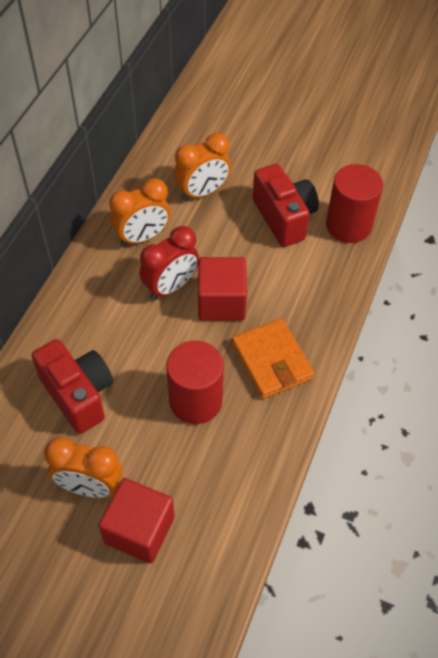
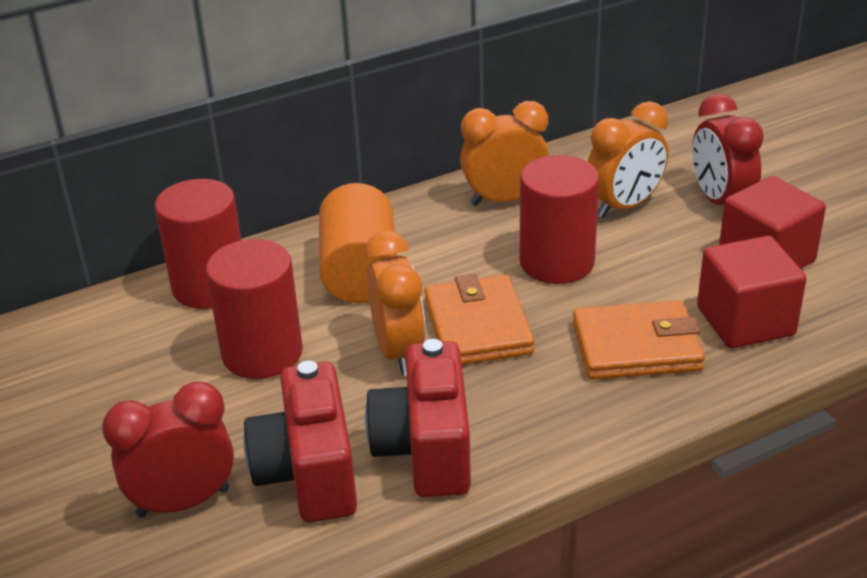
orange cylinder: 0 -> 1
orange wallet: 1 -> 2
red clock: 1 -> 2
red cylinder: 2 -> 3

